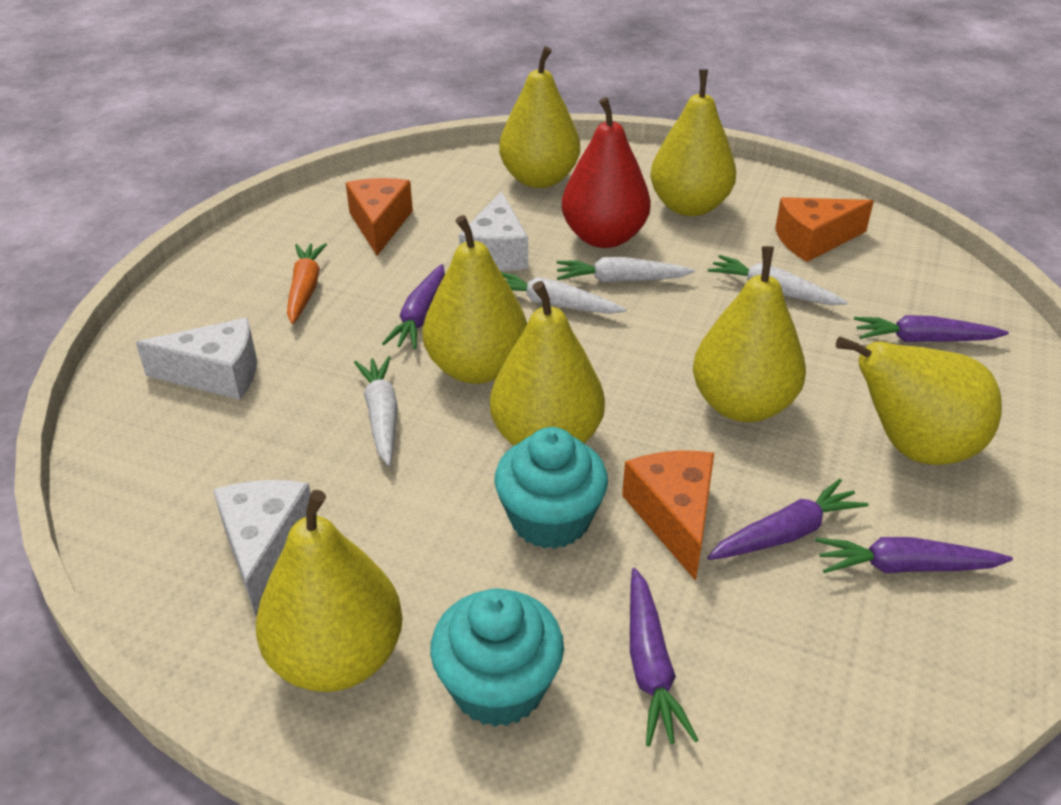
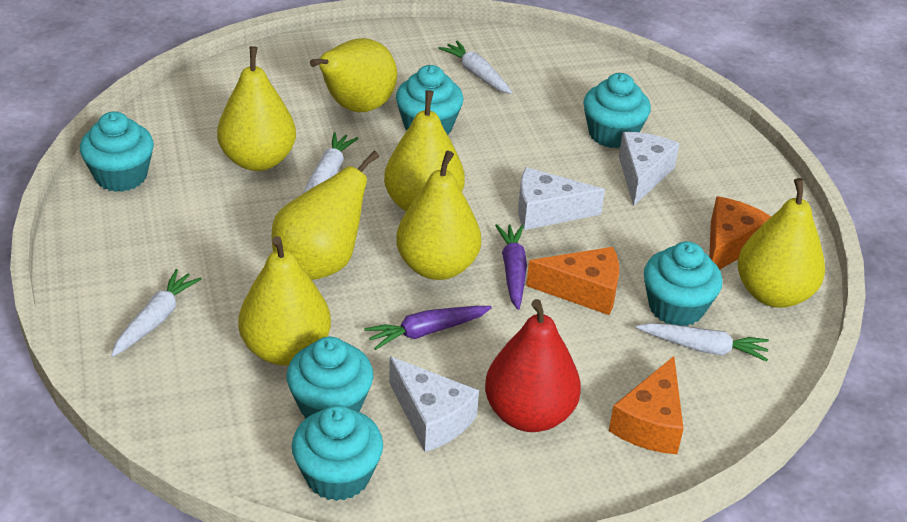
orange carrot: 1 -> 0
purple carrot: 5 -> 2
turquoise cupcake: 2 -> 6

